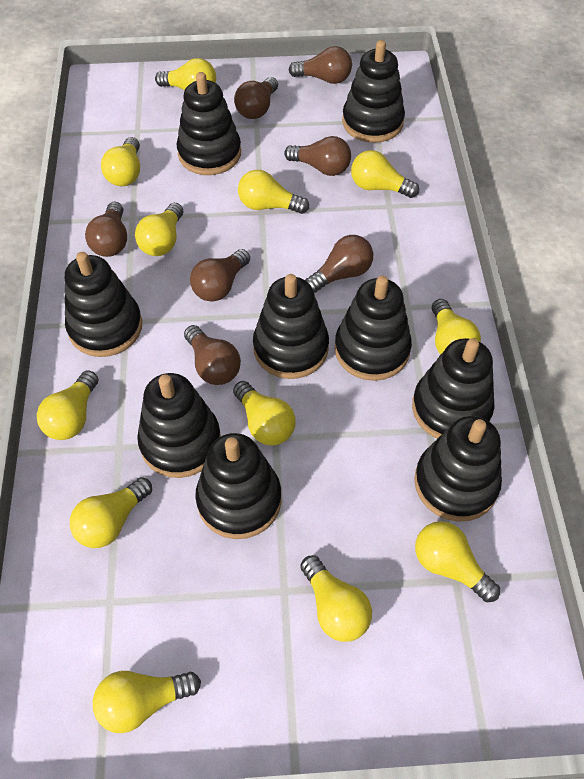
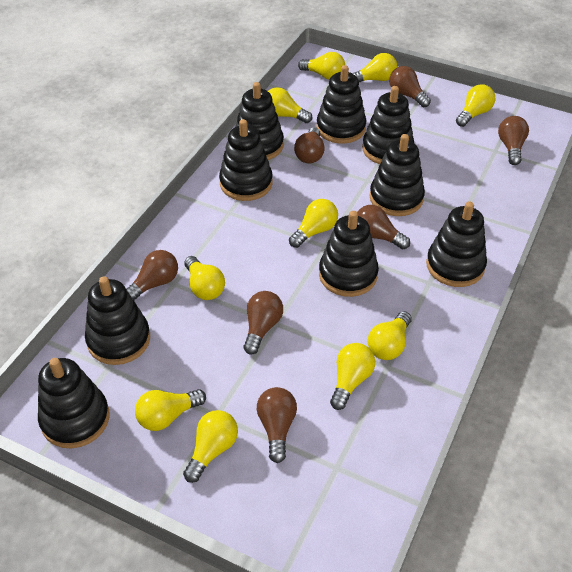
yellow light bulb: 12 -> 10

